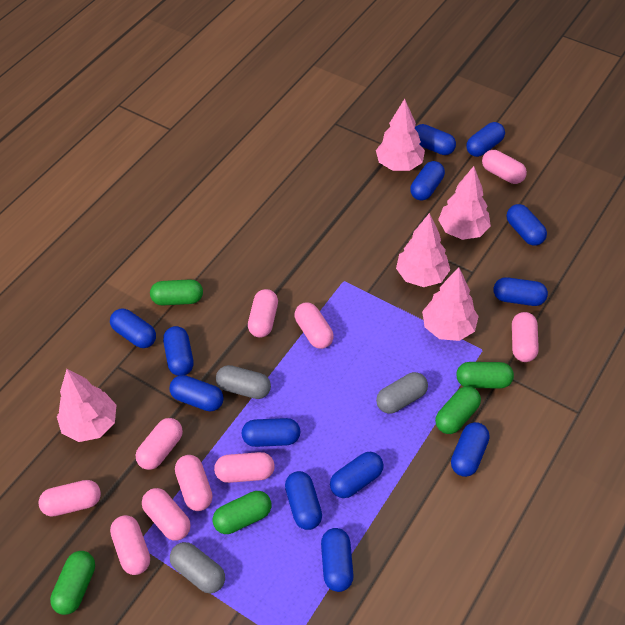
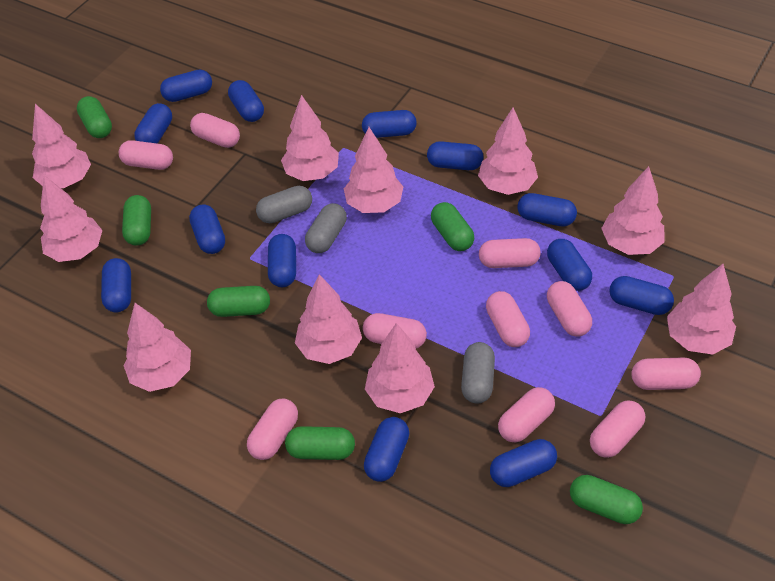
green capsule: 5 -> 6
pink tree: 5 -> 10

